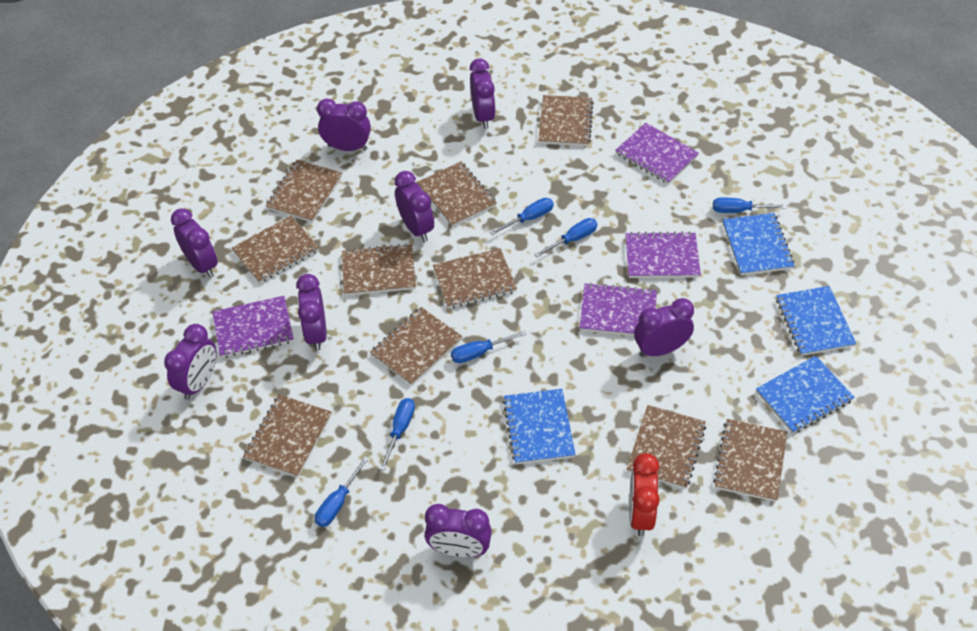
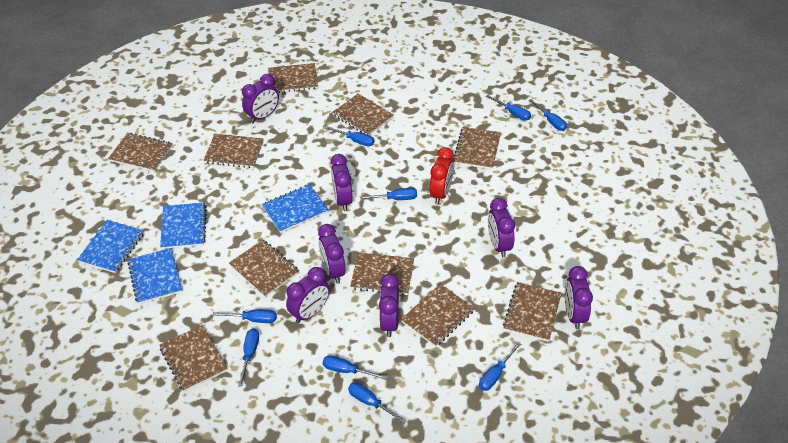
blue screwdriver: 6 -> 9
purple clock: 8 -> 7
purple notebook: 4 -> 0

